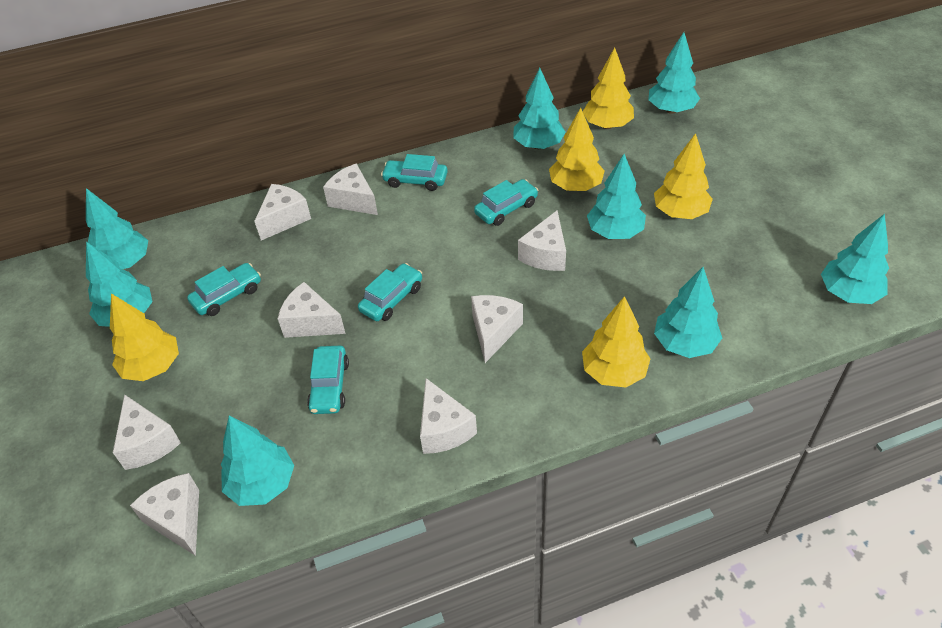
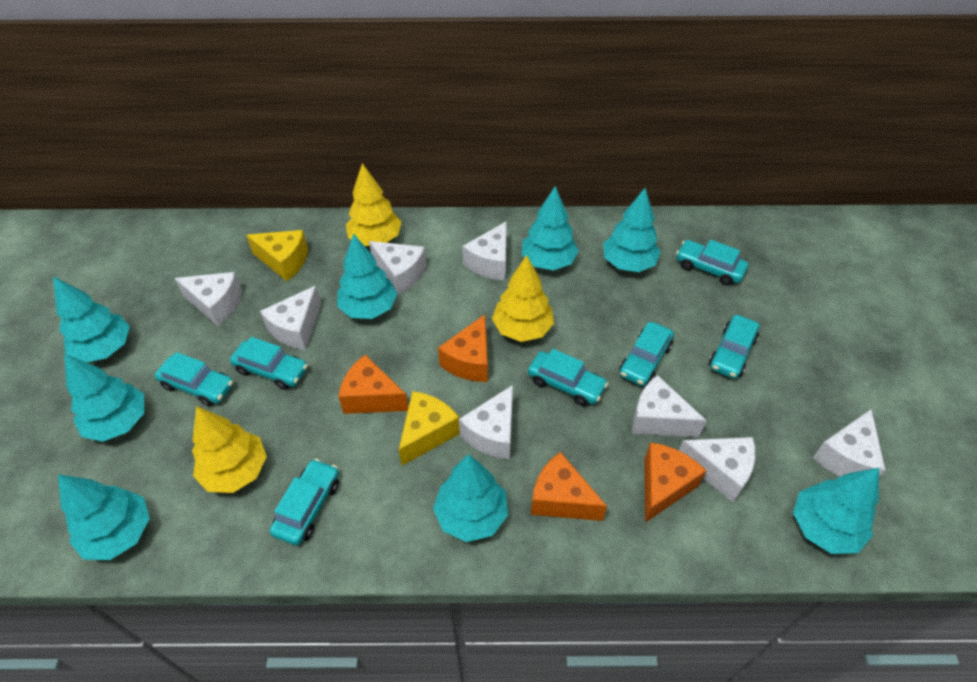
orange cheese: 0 -> 4
turquoise car: 5 -> 7
yellow cheese: 0 -> 2
yellow tree: 5 -> 3

